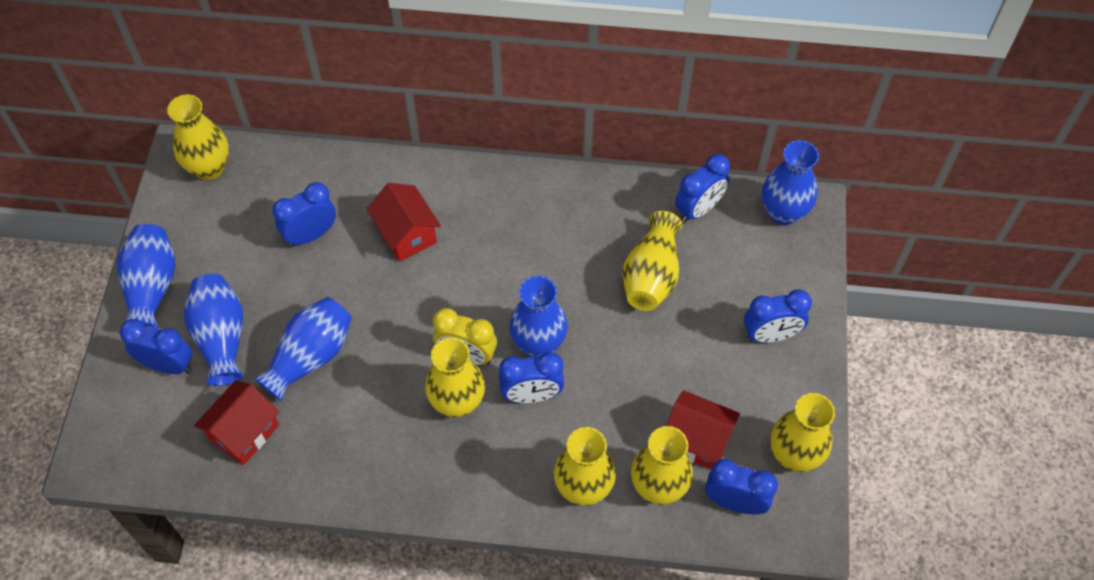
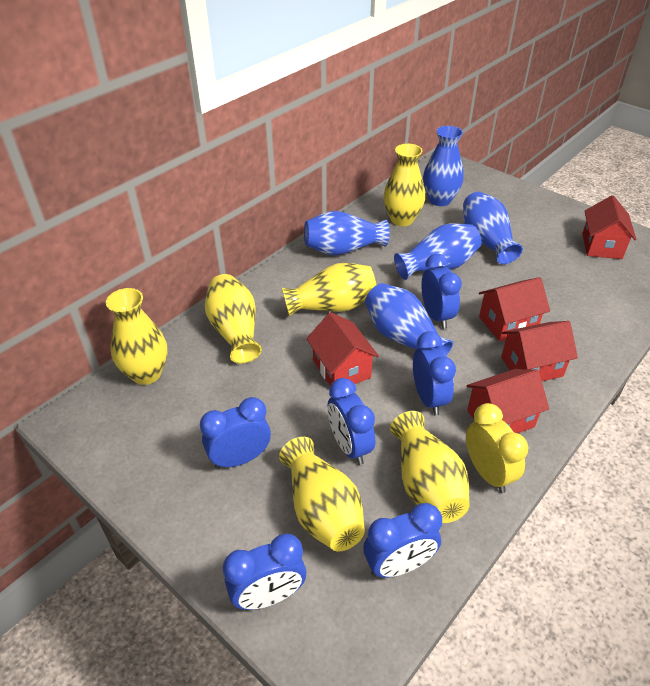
red house: 3 -> 5

